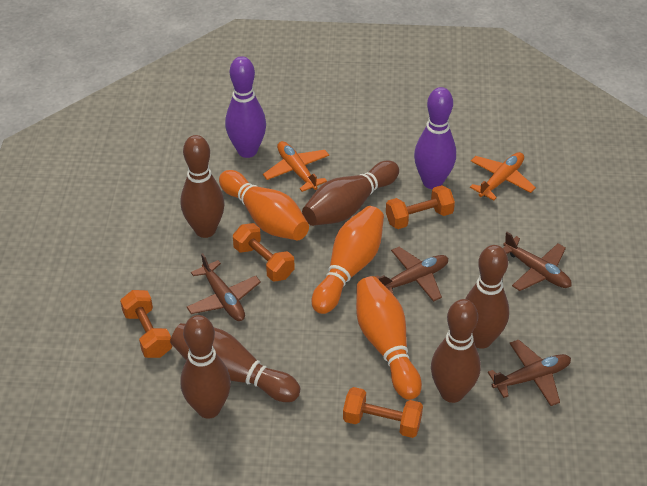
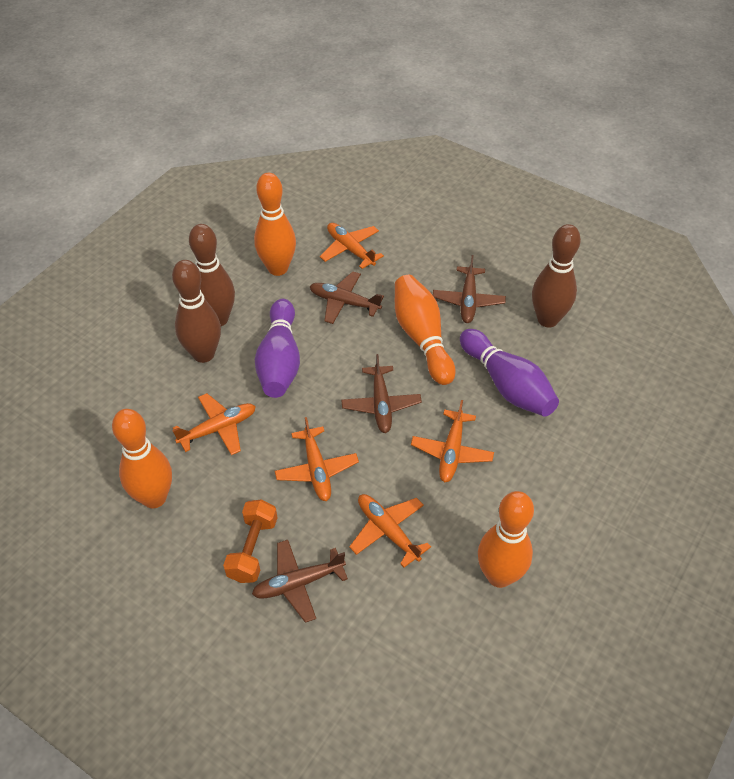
brown bowling pin: 6 -> 3
orange bowling pin: 3 -> 4
orange dumbbell: 4 -> 1
orange plane: 2 -> 5

